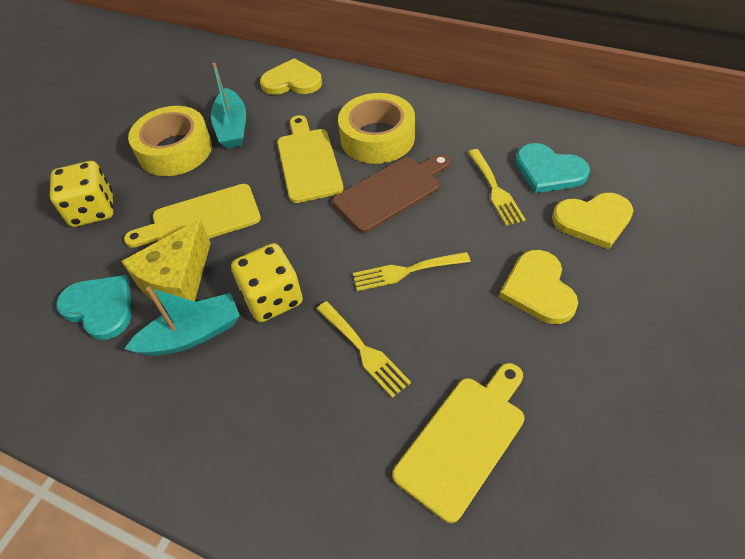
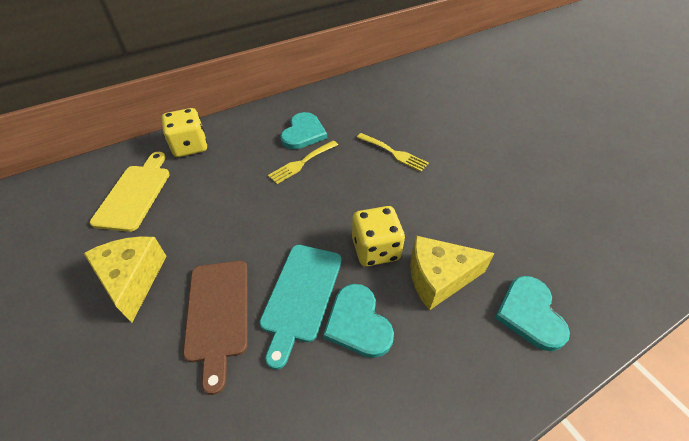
turquoise boat: 2 -> 0
turquoise cutting board: 0 -> 1
turquoise heart: 2 -> 3
yellow cheese: 1 -> 2
yellow cutting board: 3 -> 1
yellow fork: 3 -> 2
yellow heart: 3 -> 0
yellow tape: 2 -> 0

